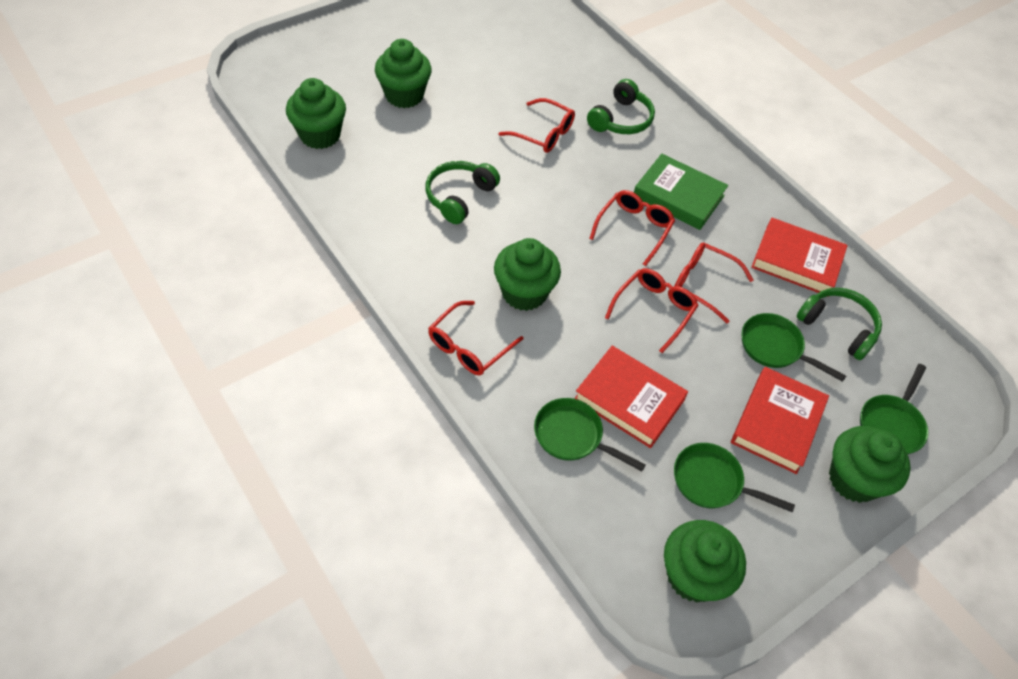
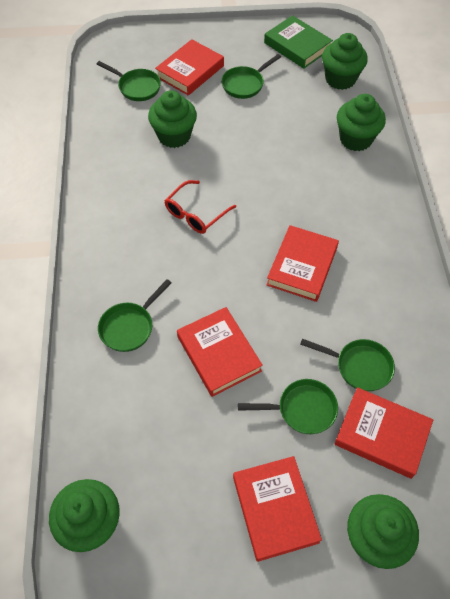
green headphones: 3 -> 0
green pan: 4 -> 5
red book: 3 -> 5
red glasses: 5 -> 1

